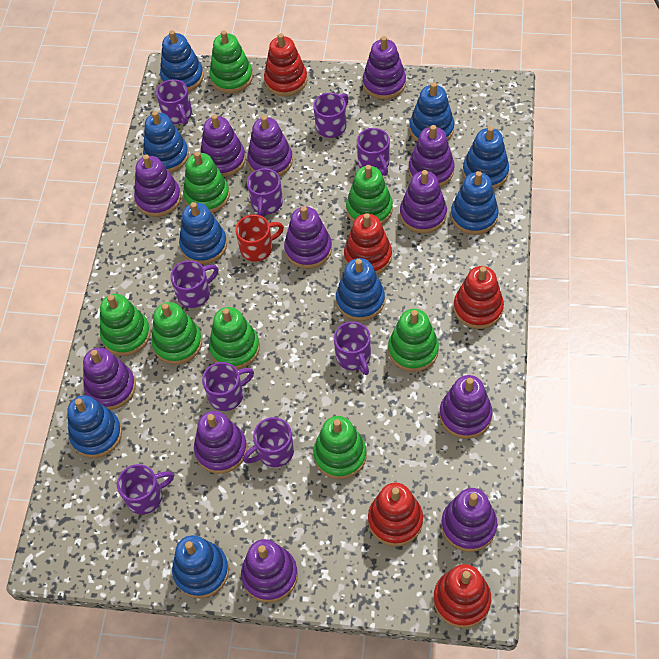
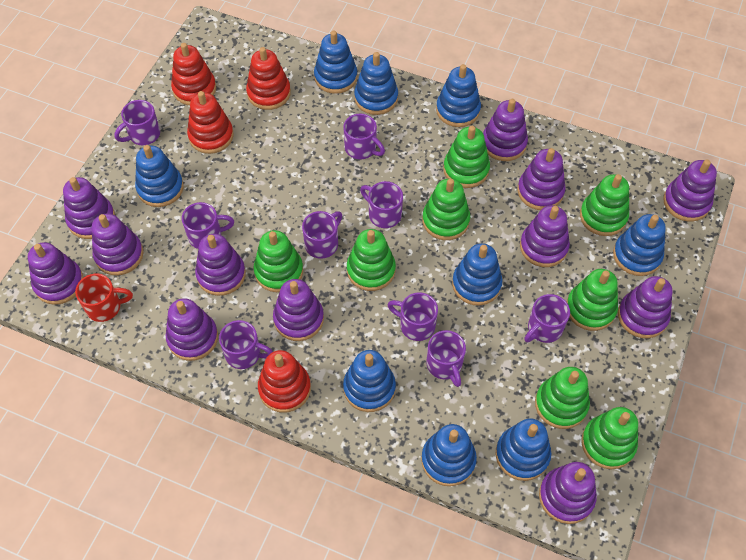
red stacking toy: 5 -> 4

